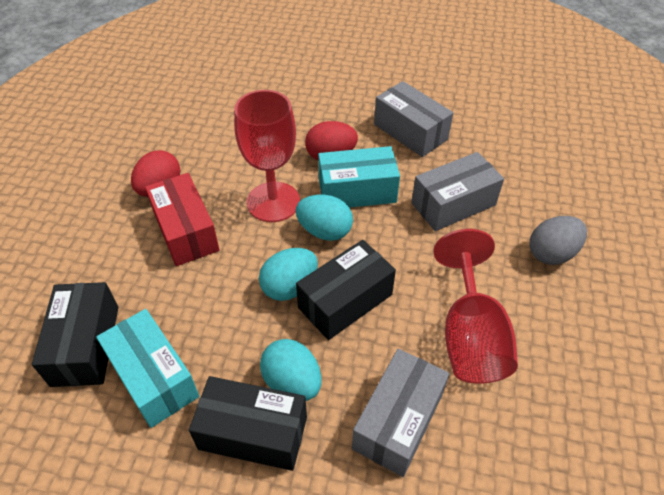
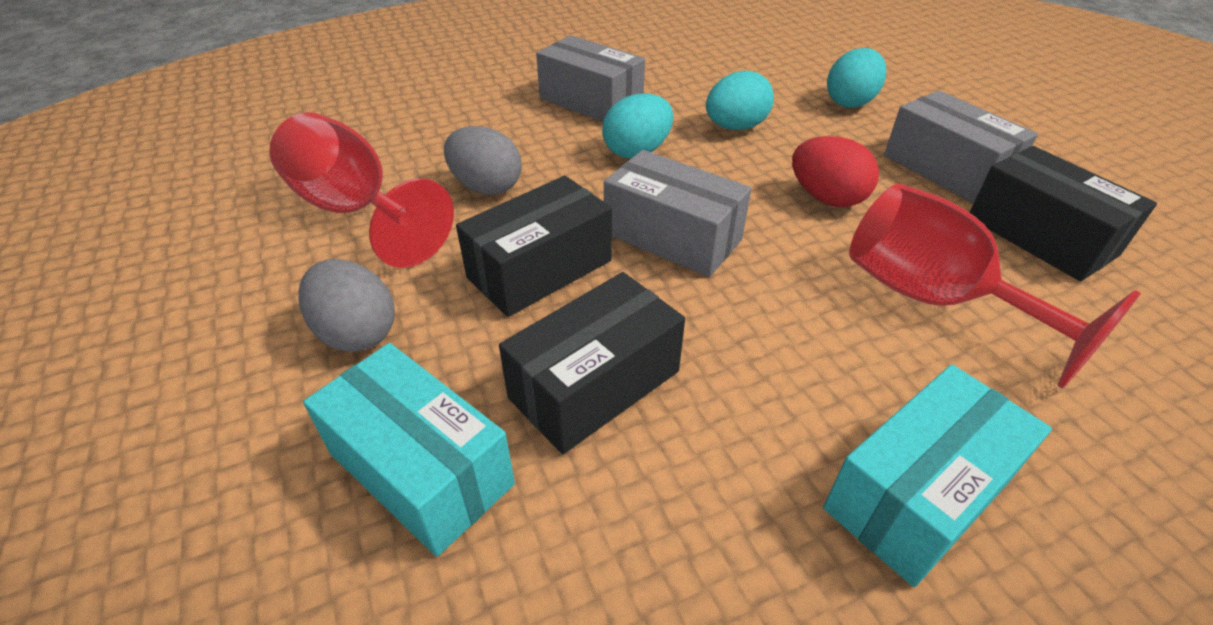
grey egg: 1 -> 2
red box: 1 -> 0
red egg: 2 -> 1

